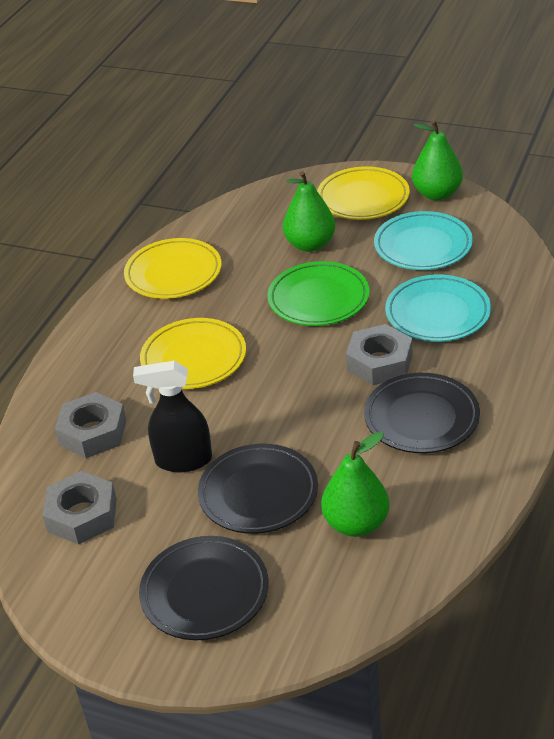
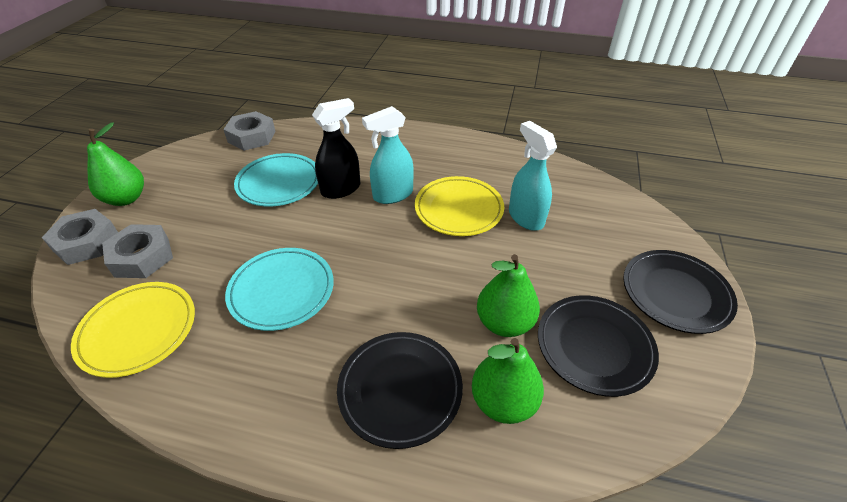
green plate: 1 -> 0
turquoise spray bottle: 0 -> 2
yellow plate: 3 -> 2

